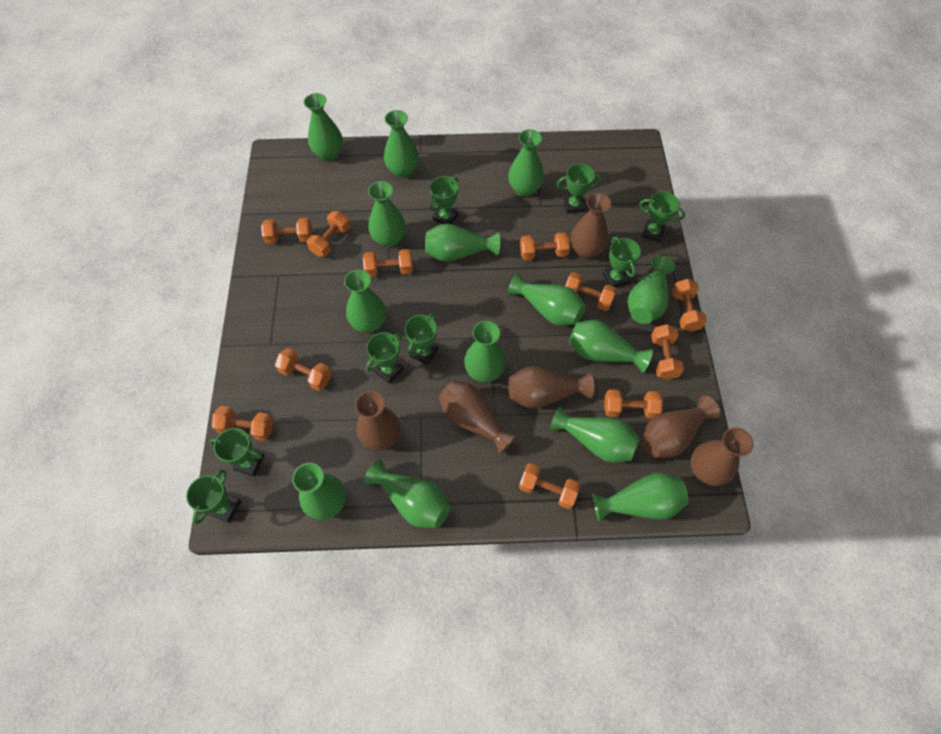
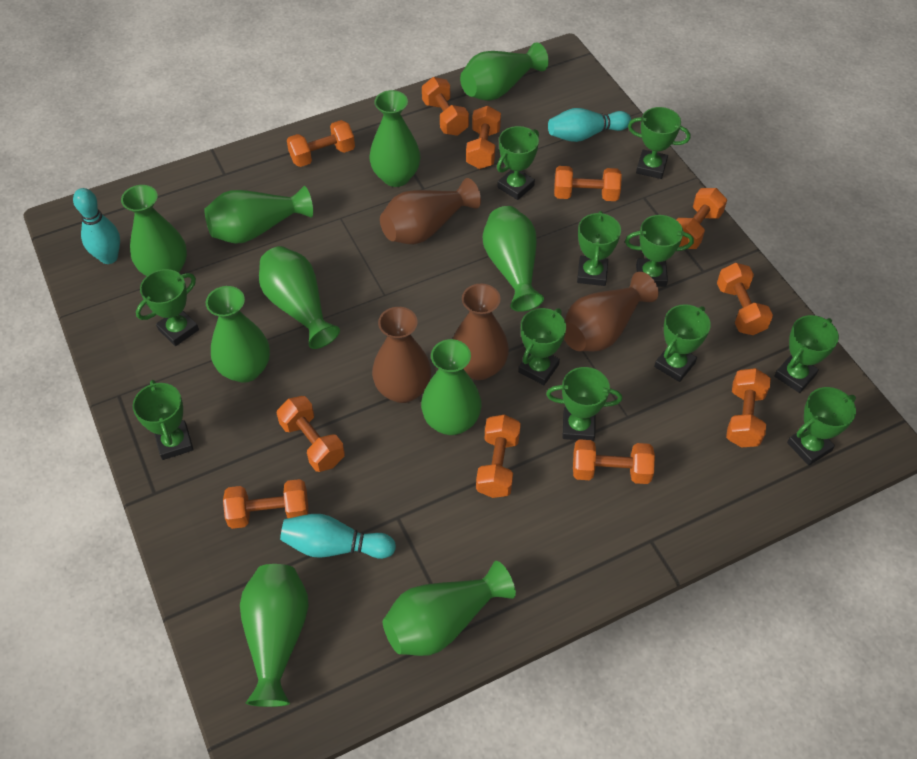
brown vase: 6 -> 4
green trophy: 8 -> 11
green vase: 14 -> 10
turquoise bowling pin: 0 -> 3

